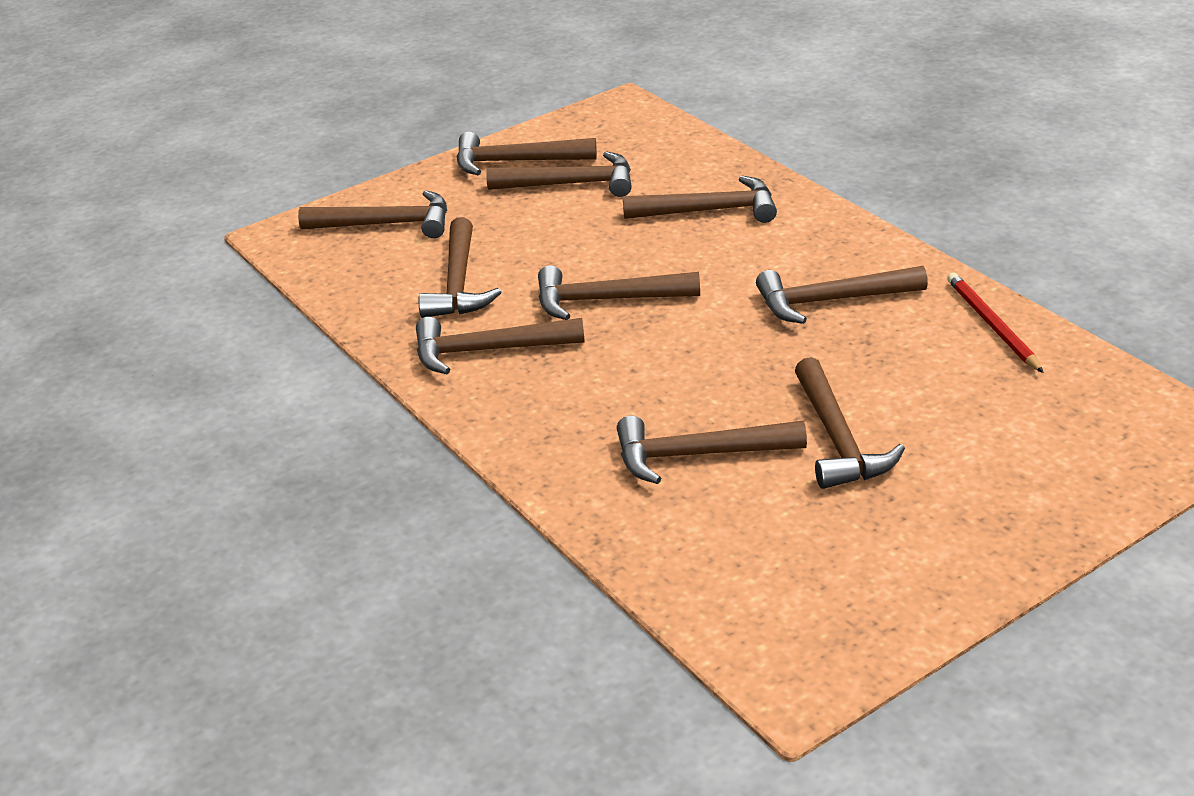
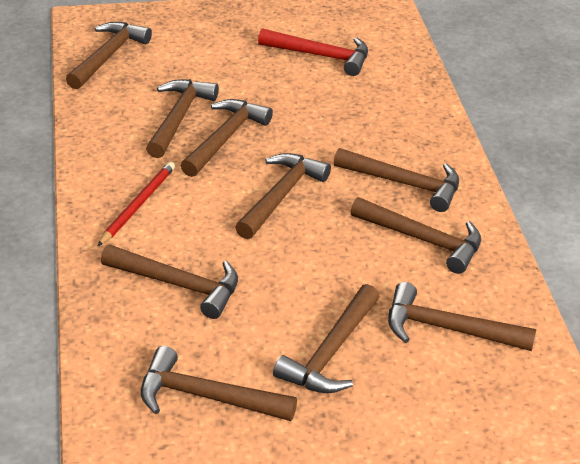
red hammer: 0 -> 1

